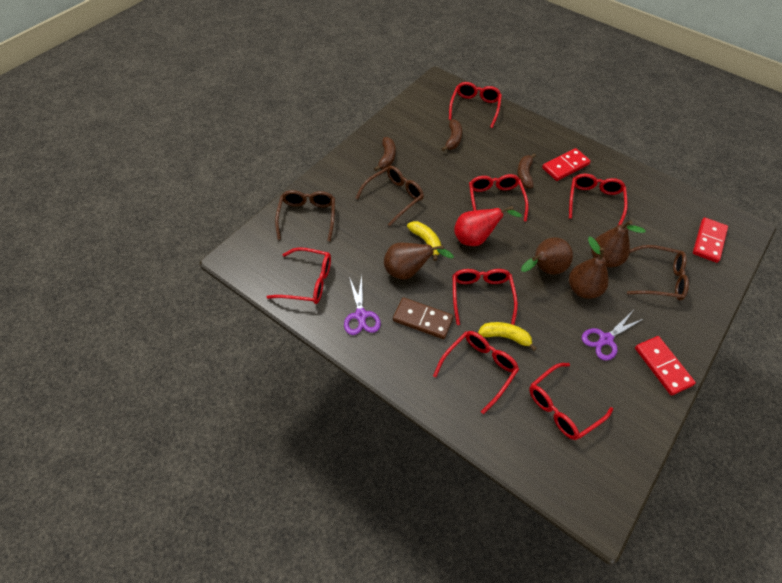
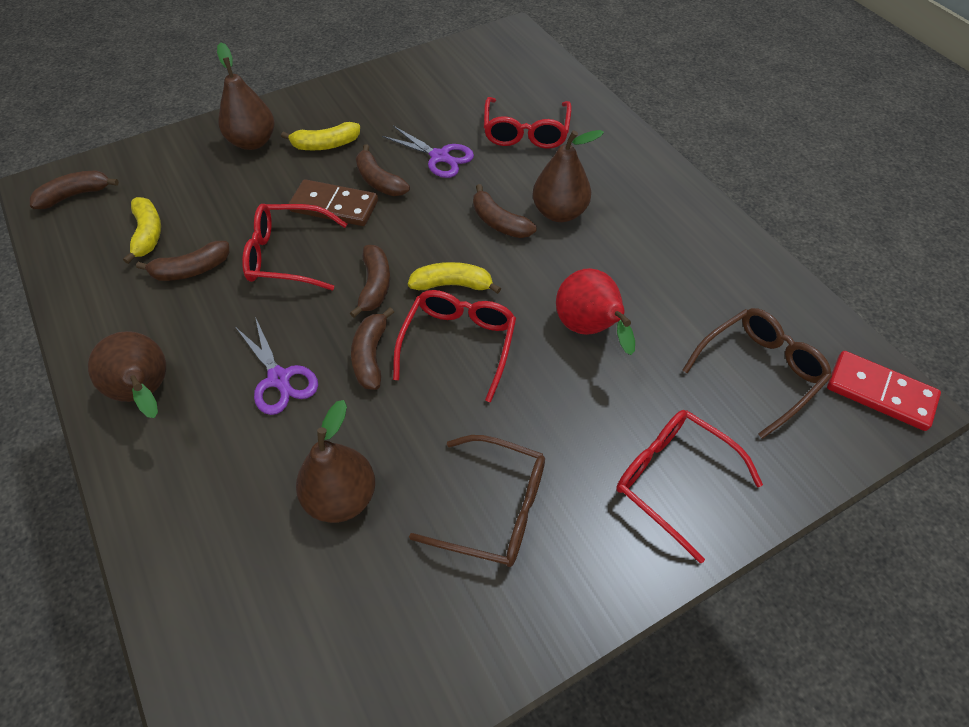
brown banana: 3 -> 6
brown glasses: 3 -> 2
red domino: 3 -> 1
red glasses: 7 -> 4
yellow banana: 2 -> 3

